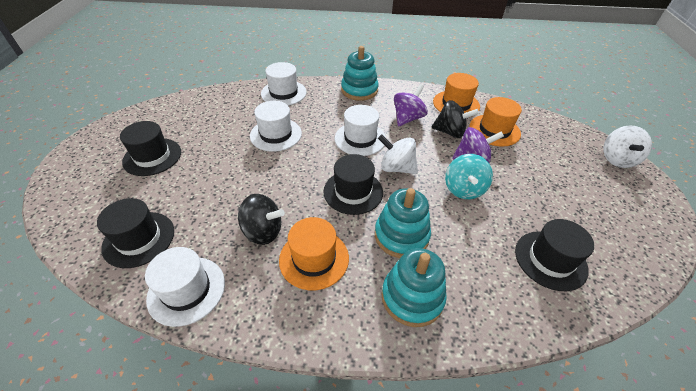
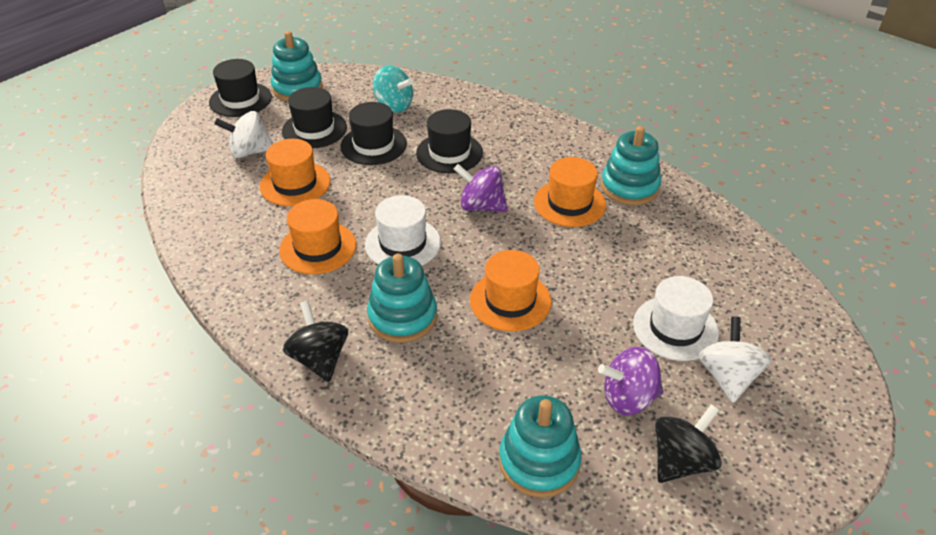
orange hat: 3 -> 4
turquoise stacking toy: 3 -> 4
white hat: 4 -> 2

